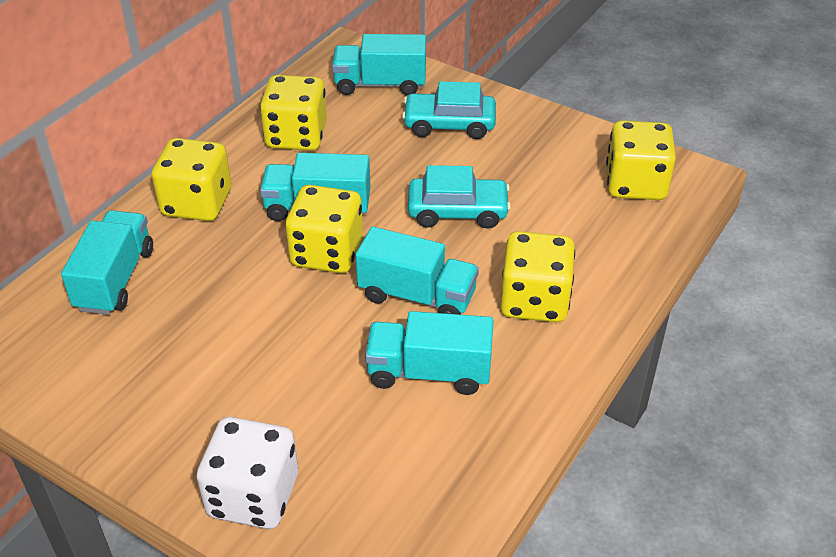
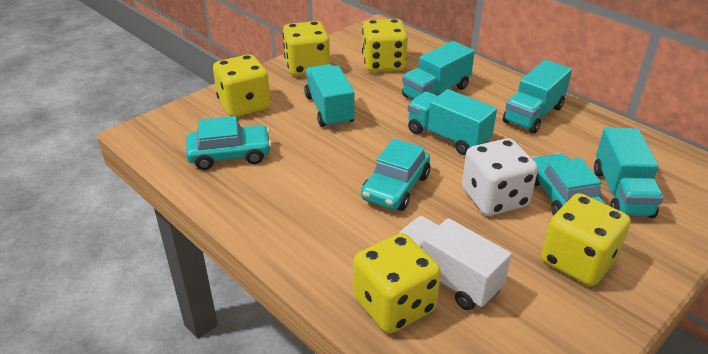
turquoise car: 2 -> 3
white truck: 0 -> 1

